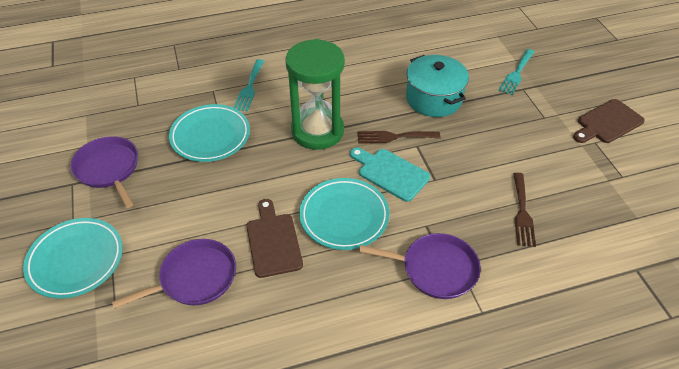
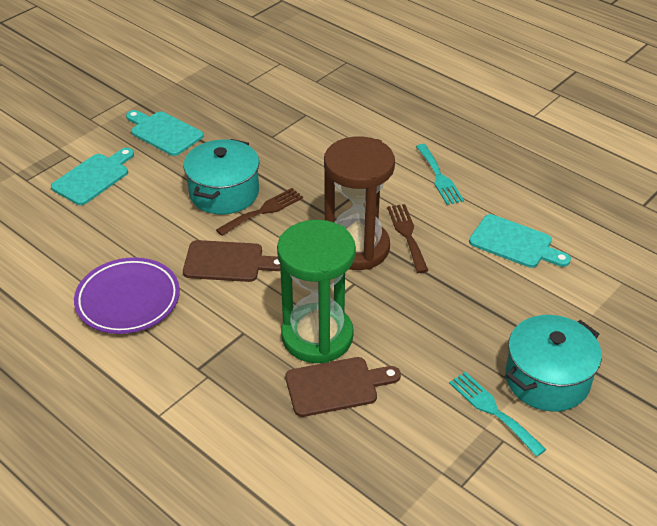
brown hourglass: 0 -> 1
purple pan: 3 -> 0
purple plate: 0 -> 1
turquoise cutting board: 1 -> 3
turquoise plate: 3 -> 0
turquoise pot: 1 -> 2

